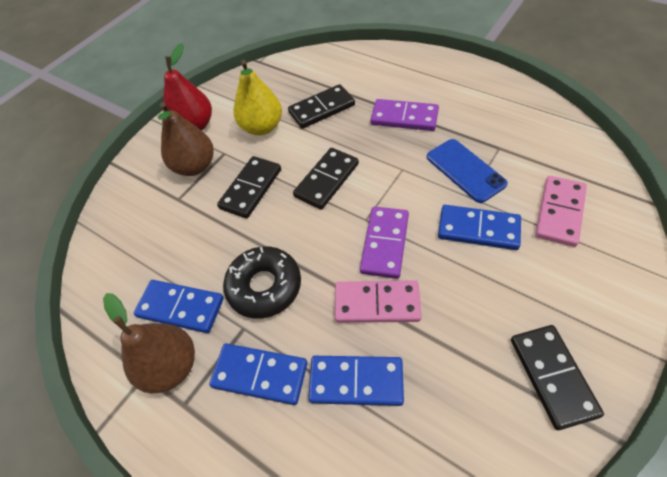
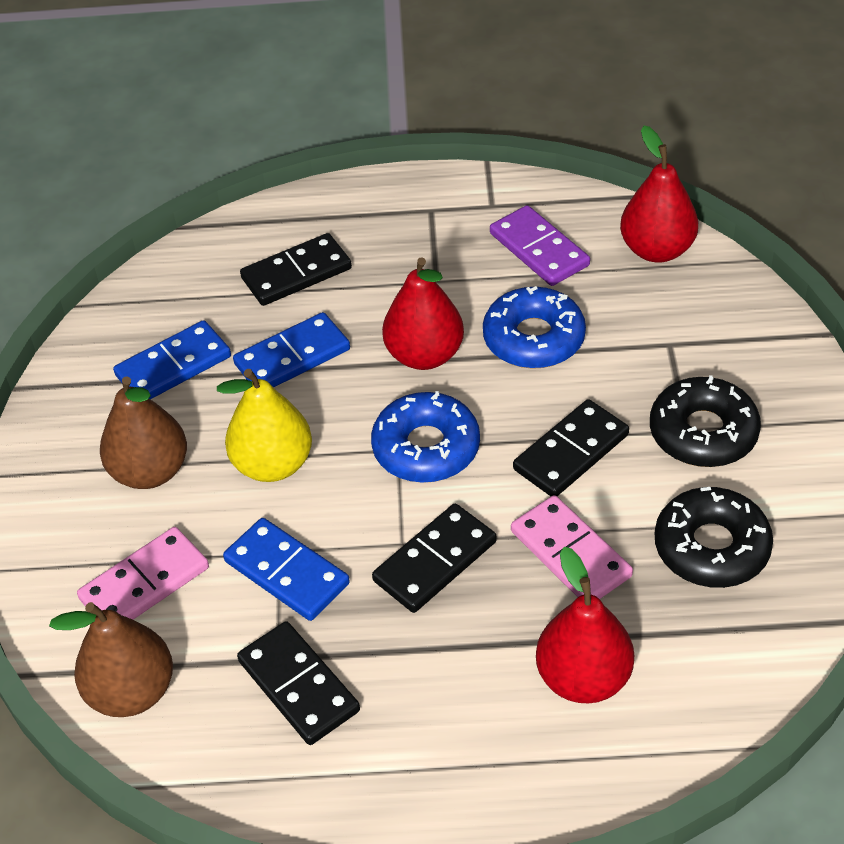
black donut: 1 -> 2
blue domino: 4 -> 3
blue donut: 0 -> 2
blue phone: 1 -> 0
purple domino: 2 -> 1
red pear: 1 -> 3

